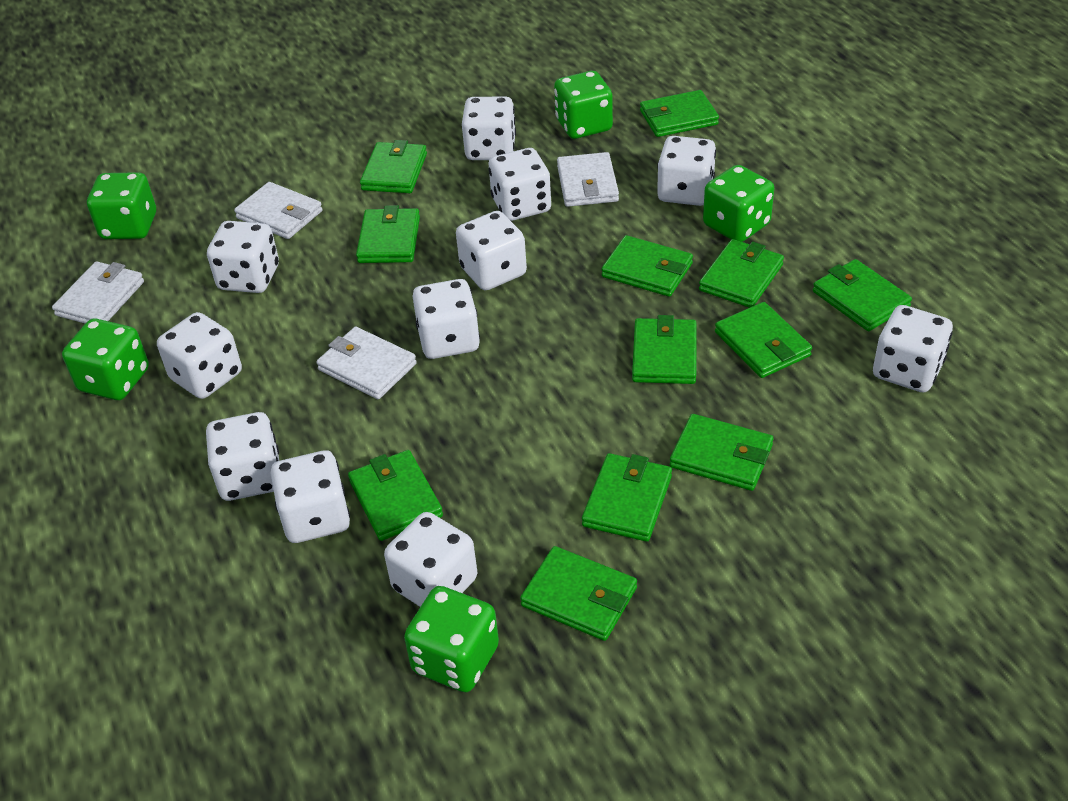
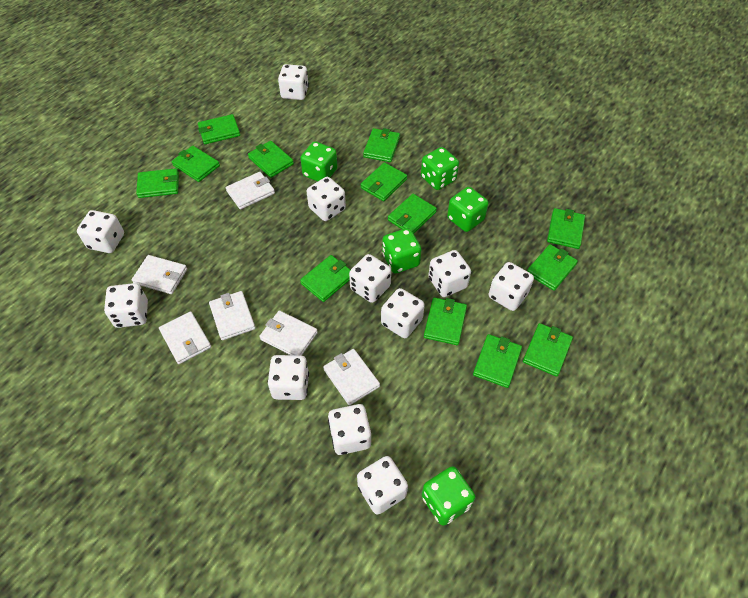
green wallet: 12 -> 13
white wallet: 4 -> 6

